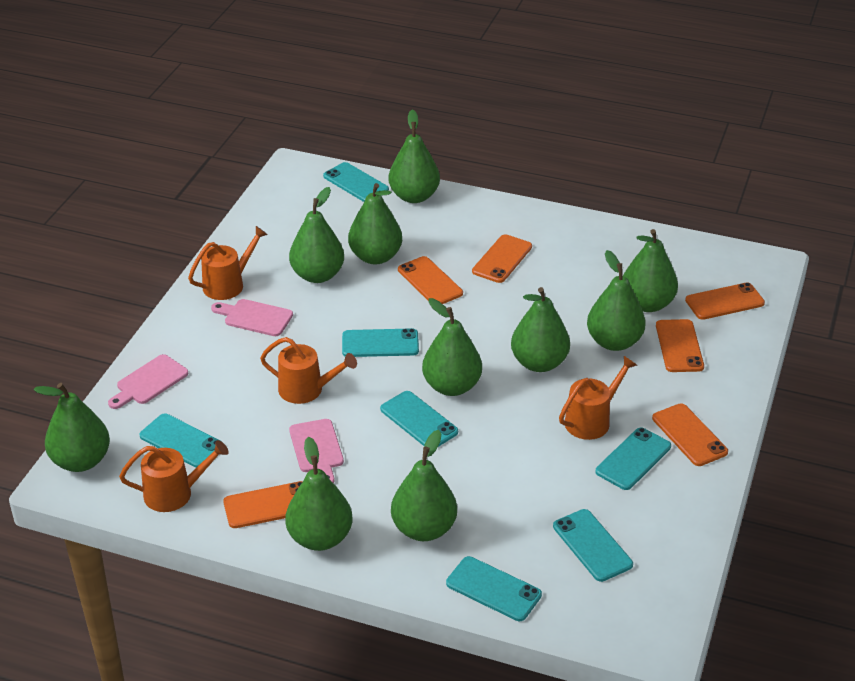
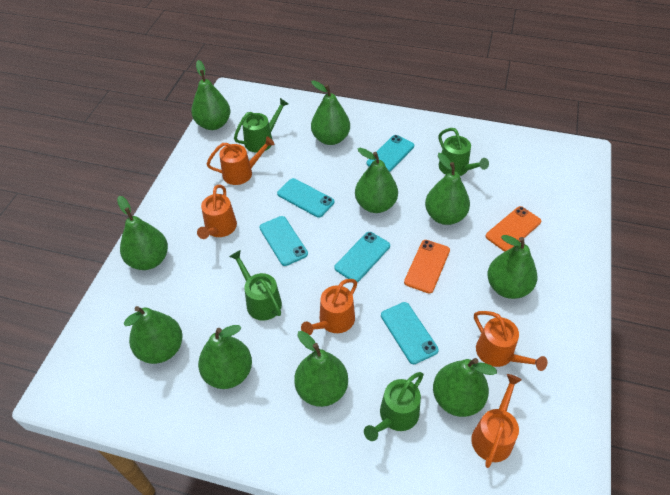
green watering can: 0 -> 4
orange phone: 6 -> 2
orange watering can: 4 -> 5
pink cutting board: 3 -> 0
turquoise phone: 7 -> 5

